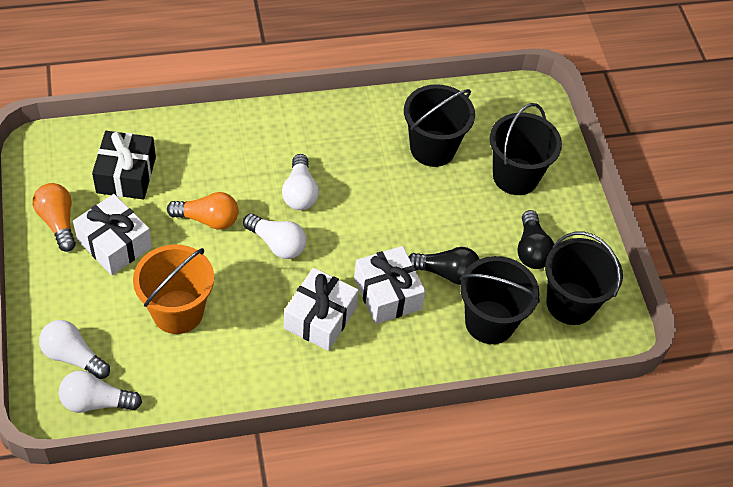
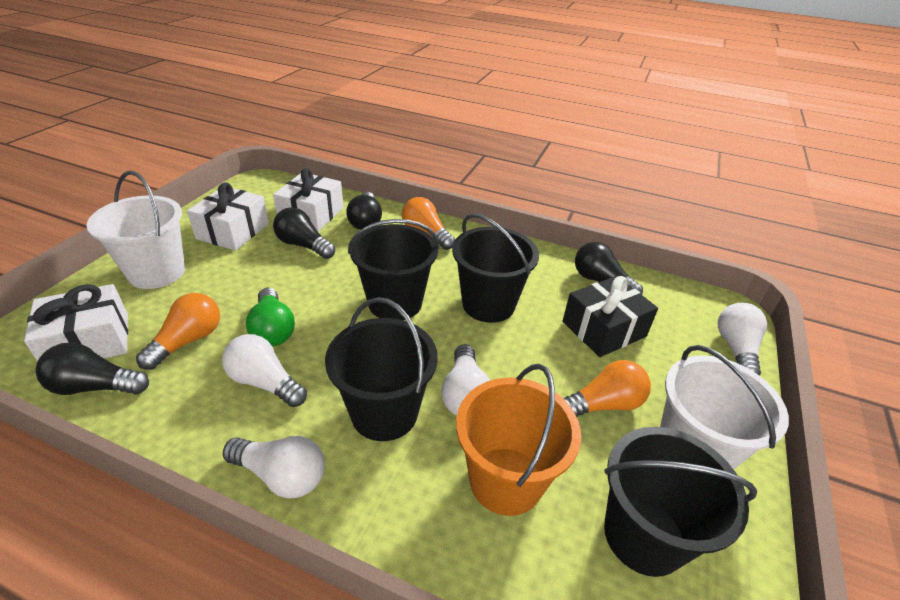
black light bulb: 2 -> 4
green light bulb: 0 -> 1
orange light bulb: 2 -> 3
white bucket: 0 -> 2

